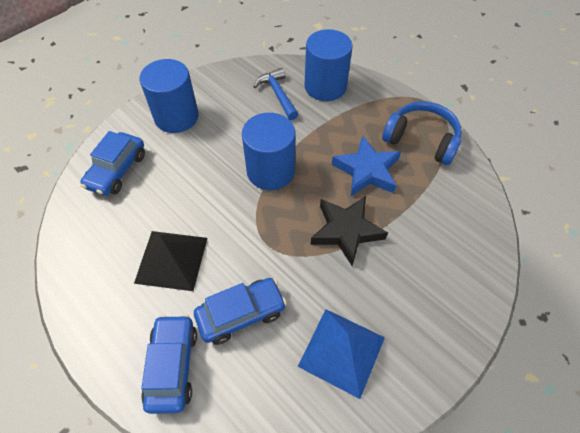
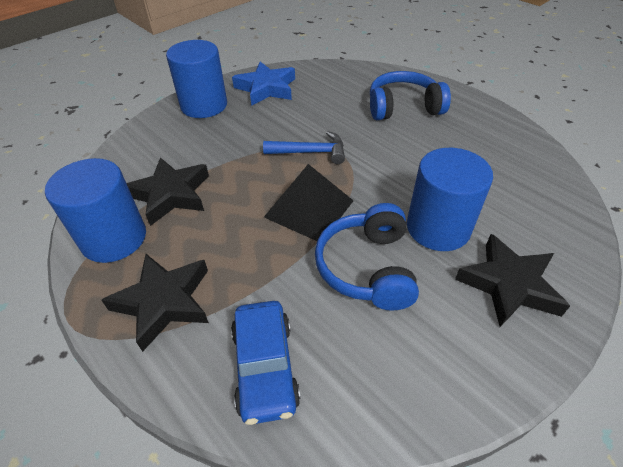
black star: 1 -> 3
blue car: 3 -> 1
blue headphones: 1 -> 2
blue pyramid: 1 -> 0

